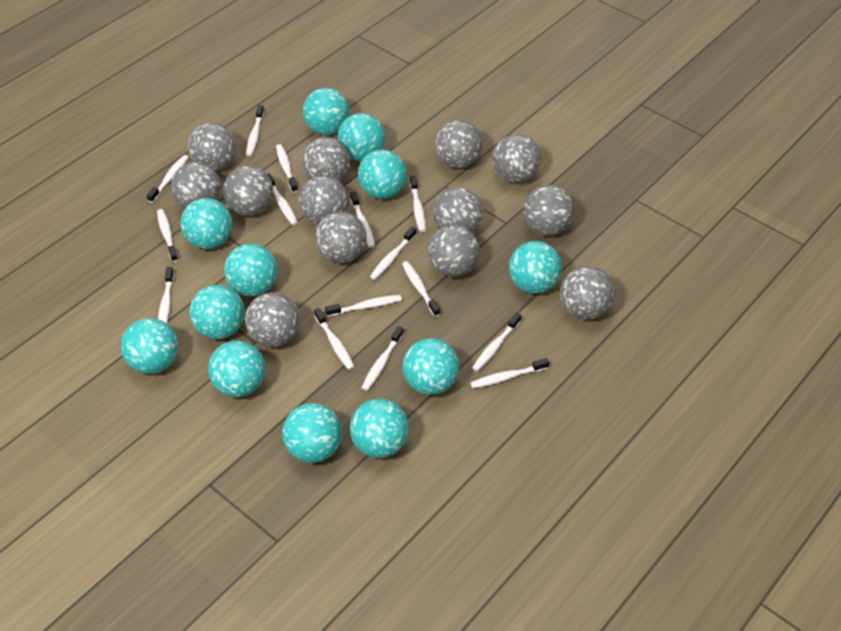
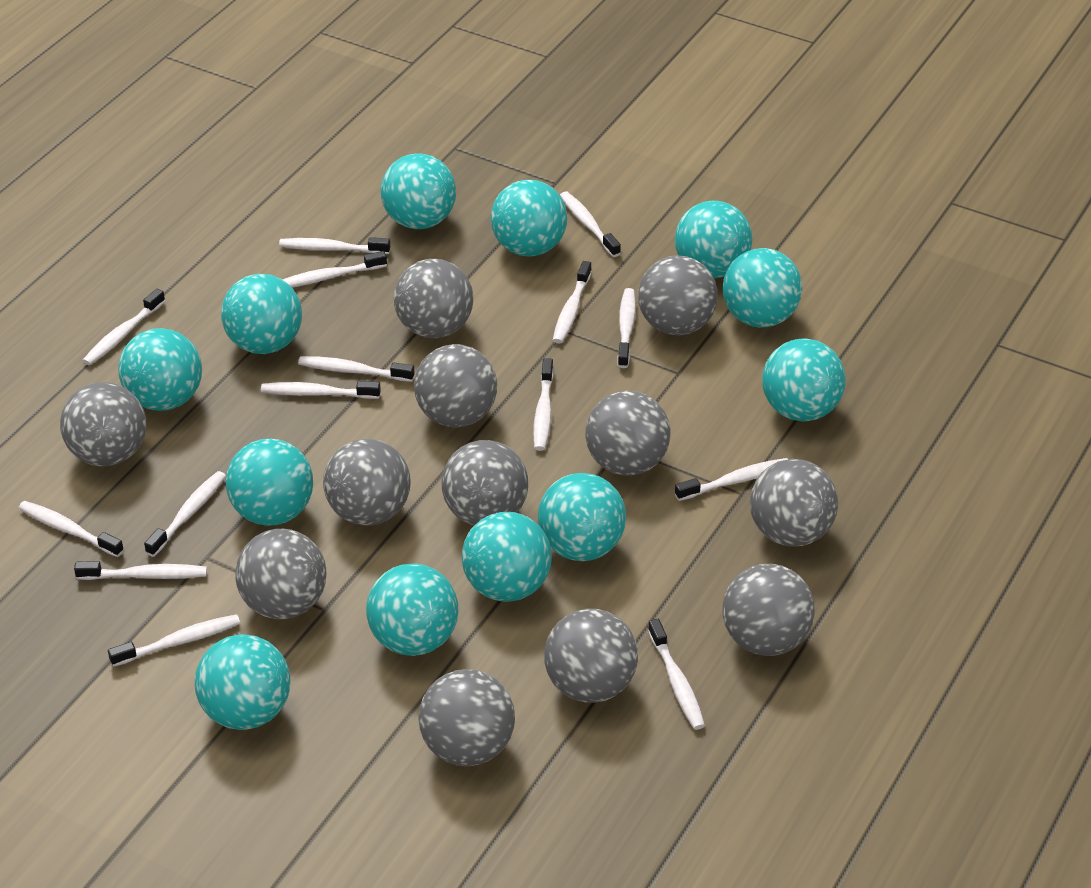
grey ball: 13 -> 12

